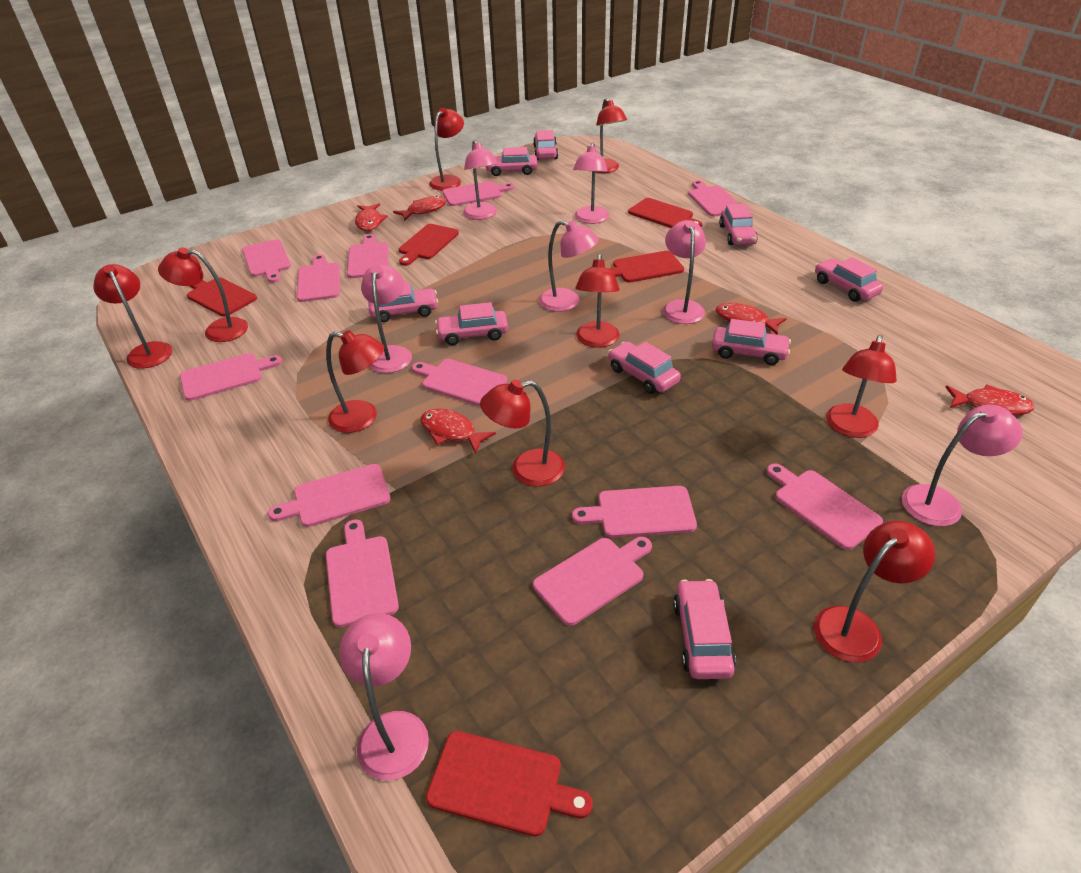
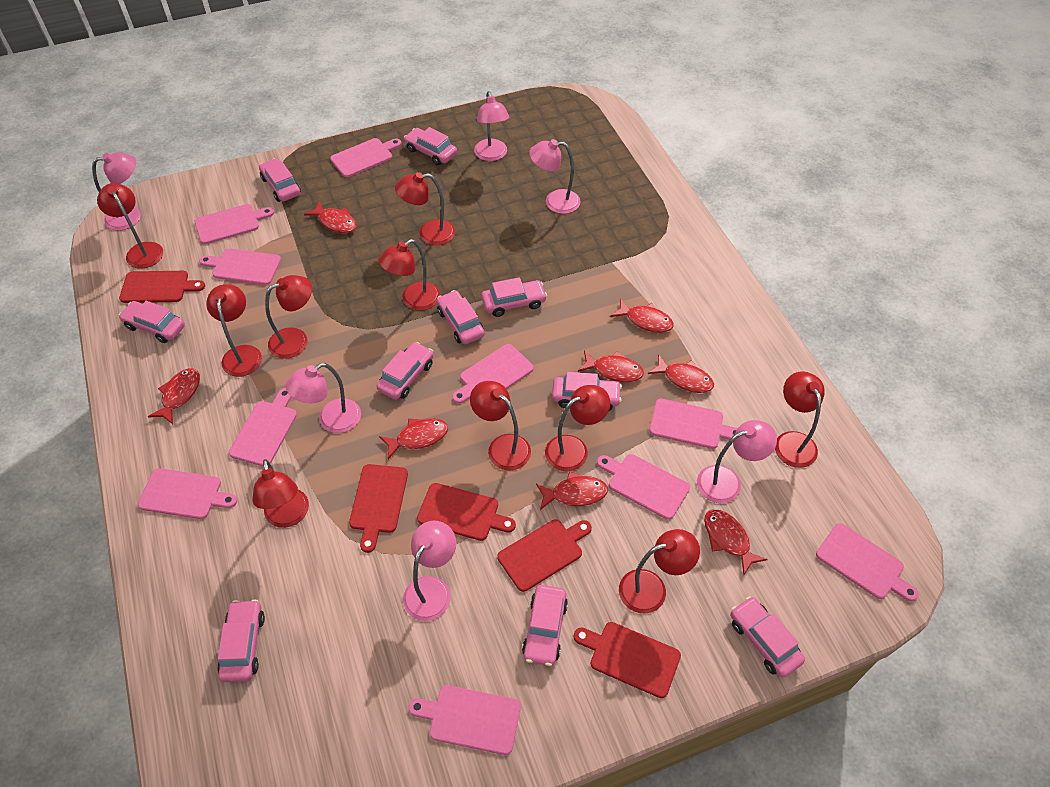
pink car: 9 -> 10
pink cutting board: 12 -> 10
pink lamp: 7 -> 6
red fish: 5 -> 8
red lamp: 9 -> 10

